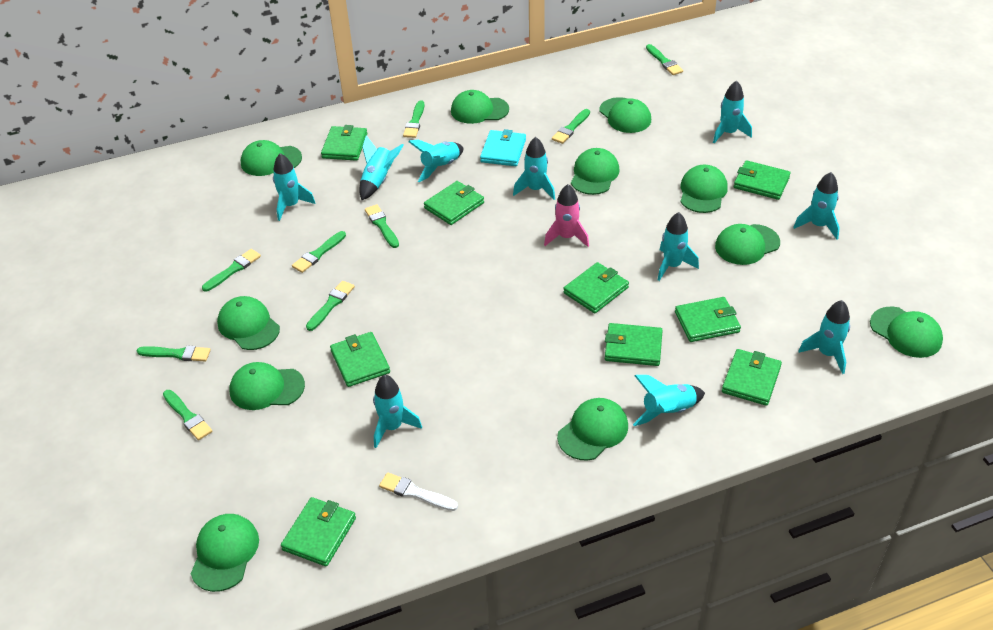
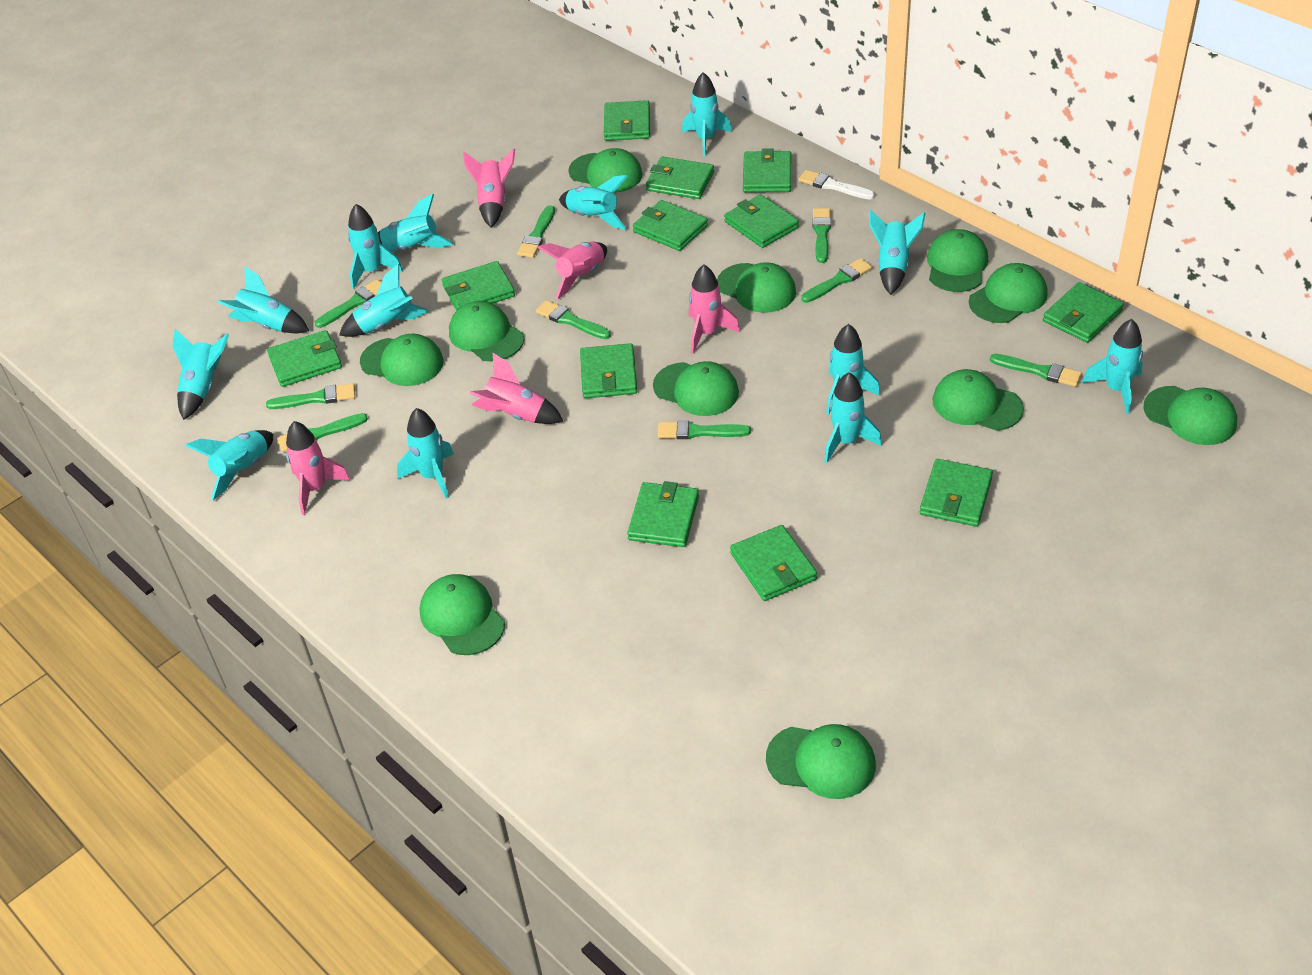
green wallet: 9 -> 12
pink rocket: 1 -> 5
turquoise rocket: 10 -> 13
turquoise wallet: 1 -> 0

